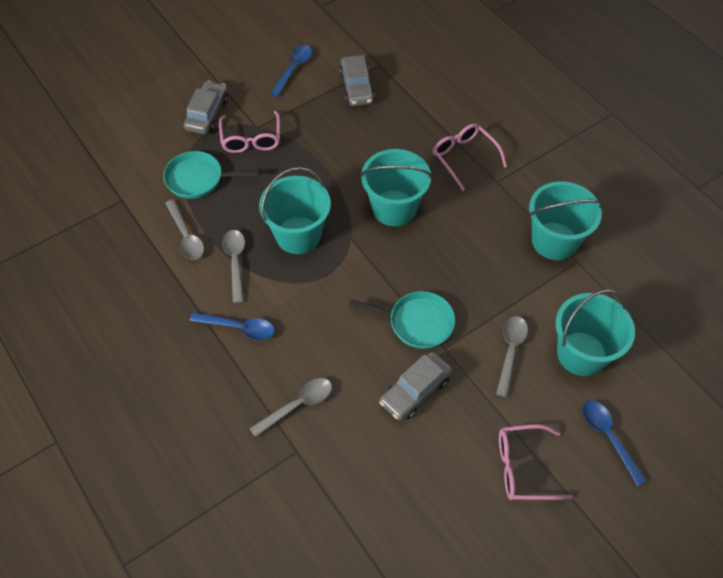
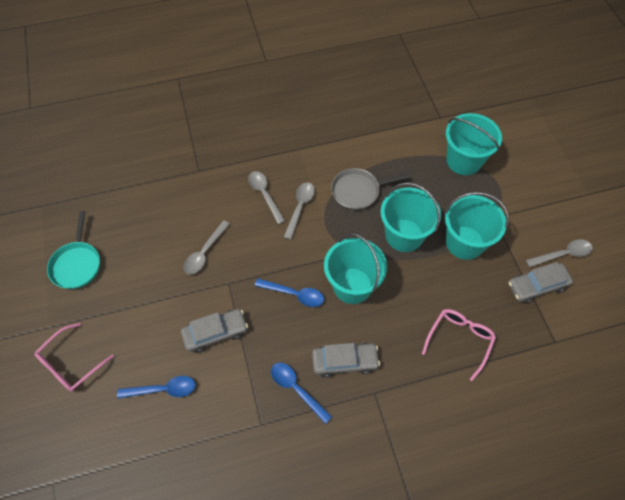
grey pan: 0 -> 1
pink glasses: 3 -> 2
turquoise pan: 2 -> 1

